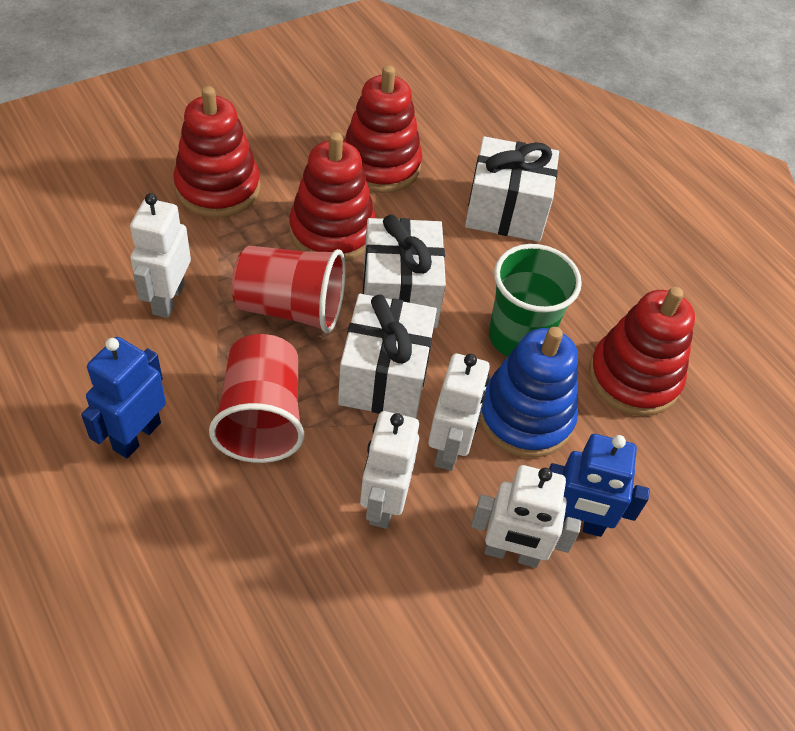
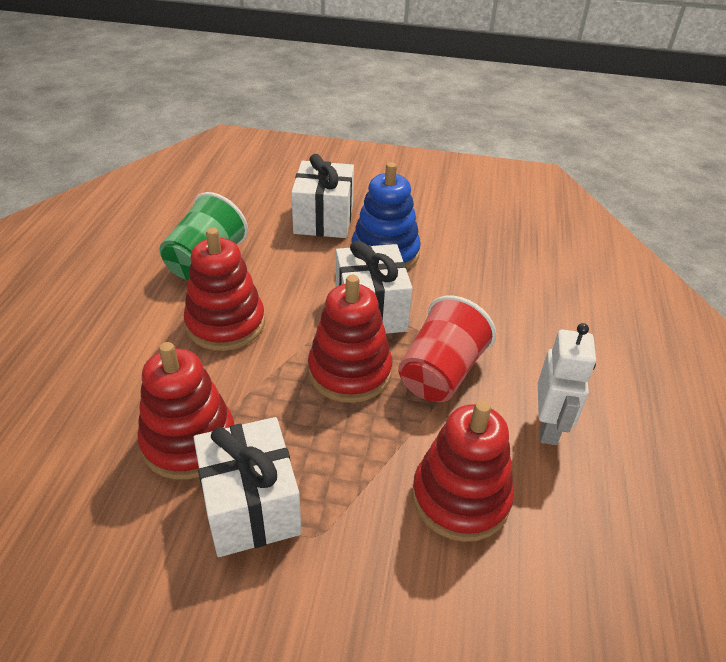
blue robot: 2 -> 0
red cup: 2 -> 1
white robot: 4 -> 1

